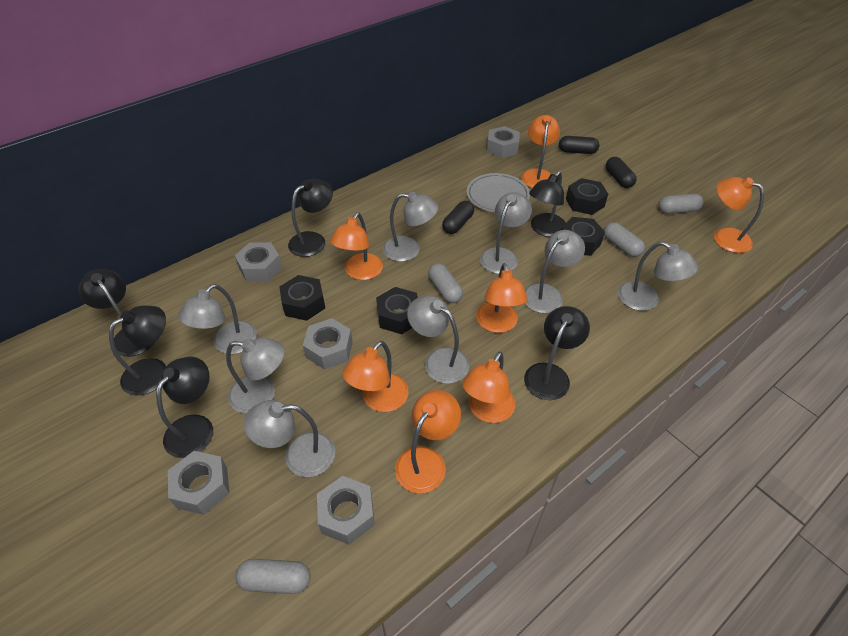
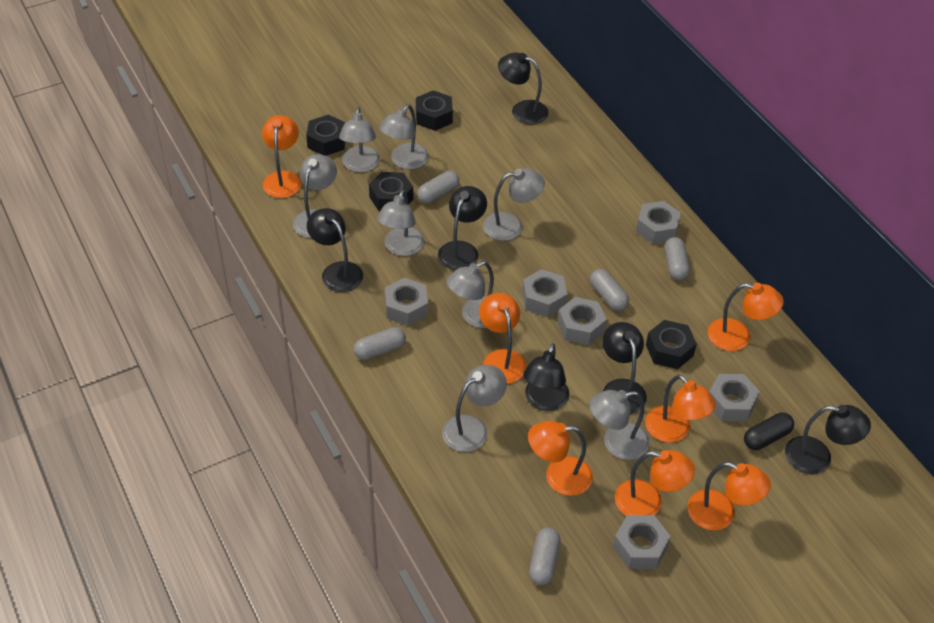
black capsule: 3 -> 1
grey capsule: 4 -> 5
grey nut: 5 -> 6
grey plate: 1 -> 0

